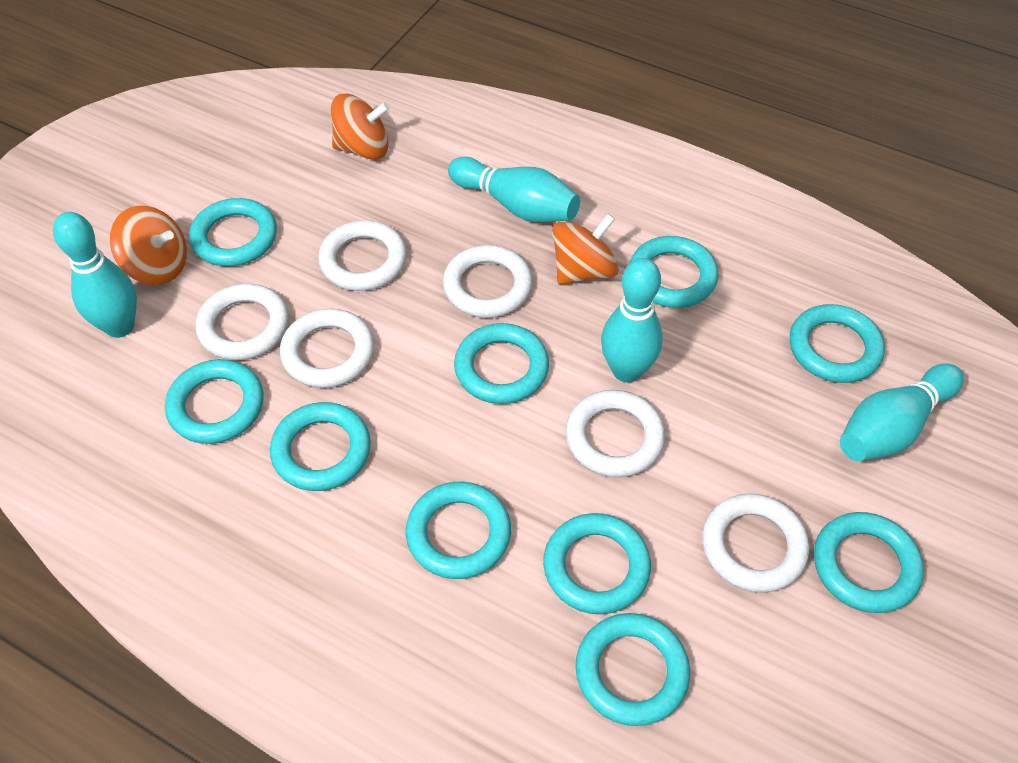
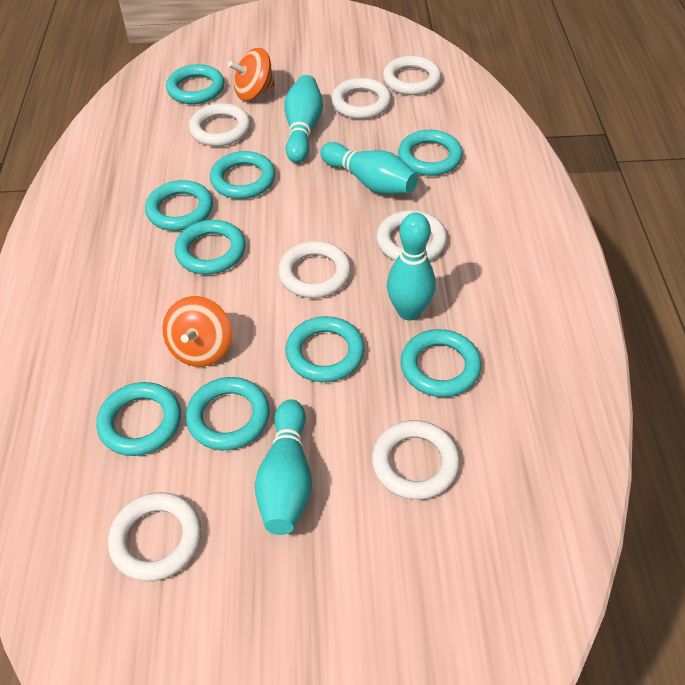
orange spinning top: 3 -> 2
turquoise ring: 10 -> 9
white ring: 6 -> 7

